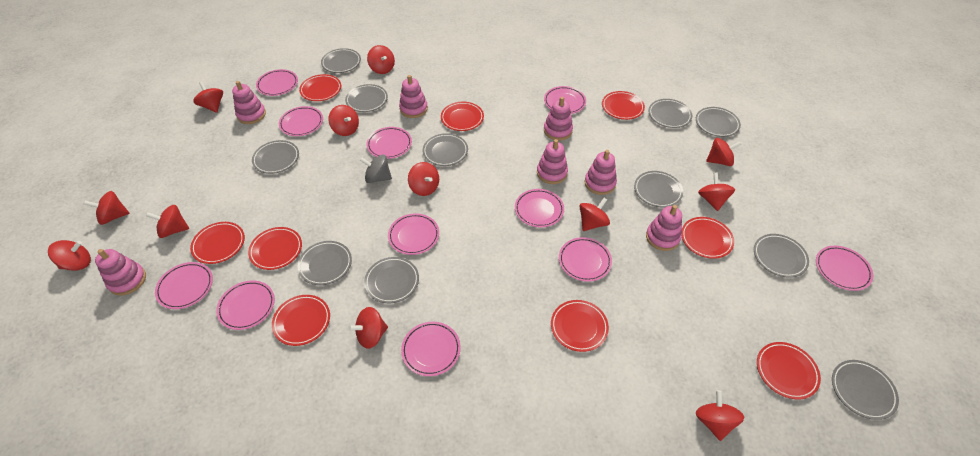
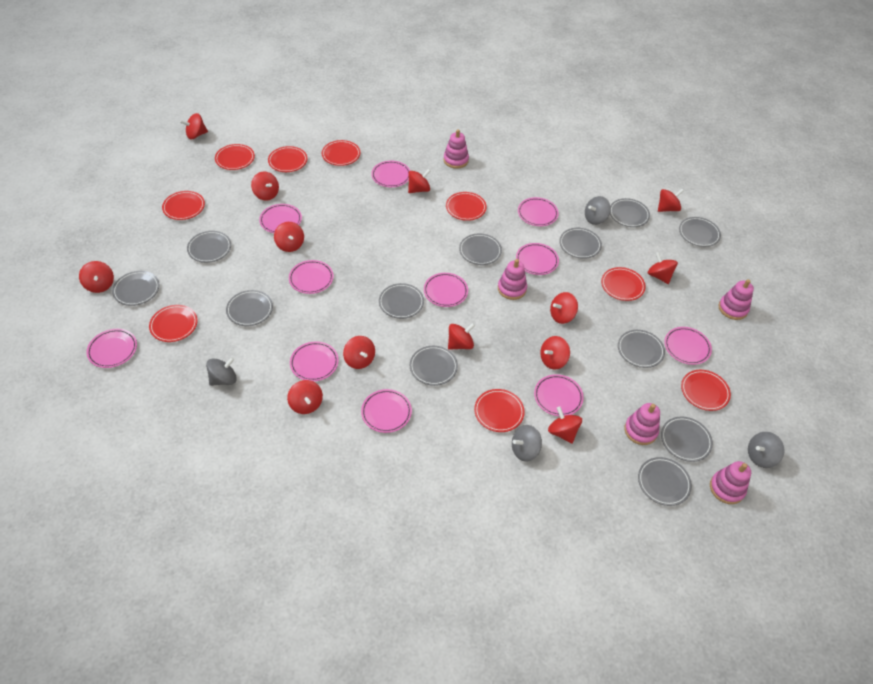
grey plate: 11 -> 12
grey spinning top: 1 -> 4
pink stacking toy: 7 -> 5
red spinning top: 12 -> 13

